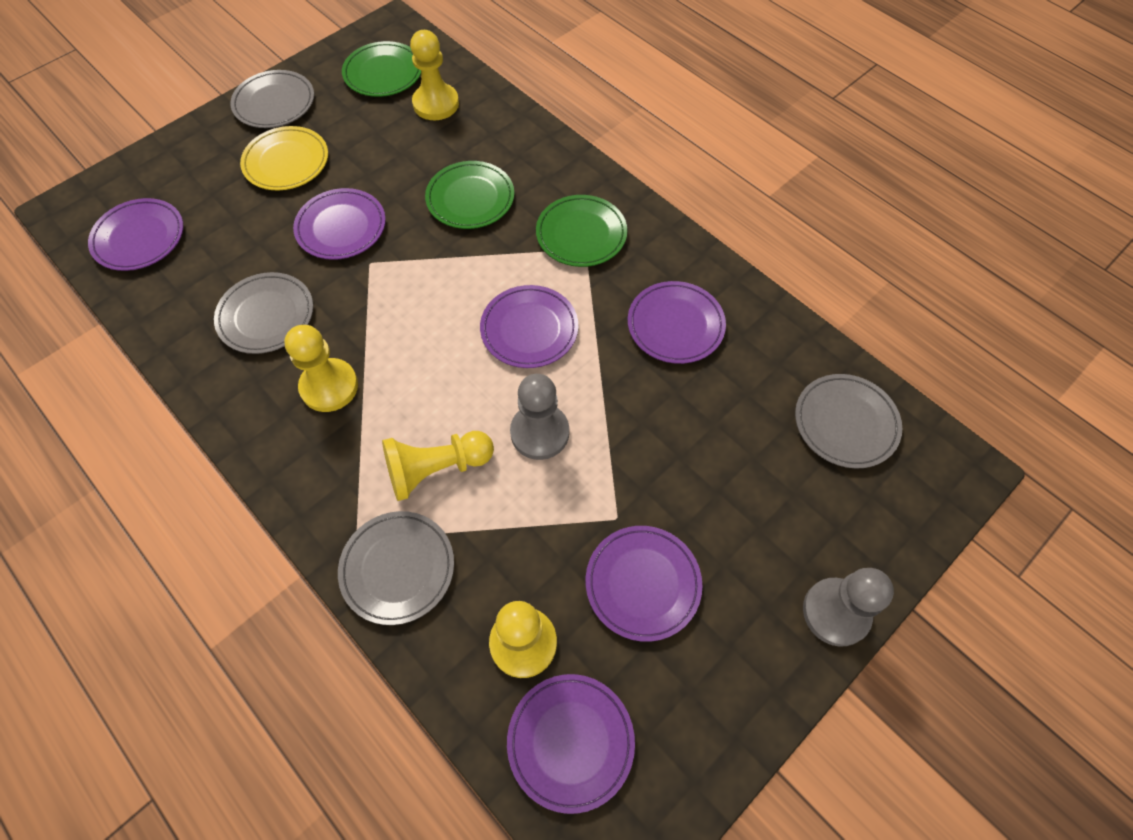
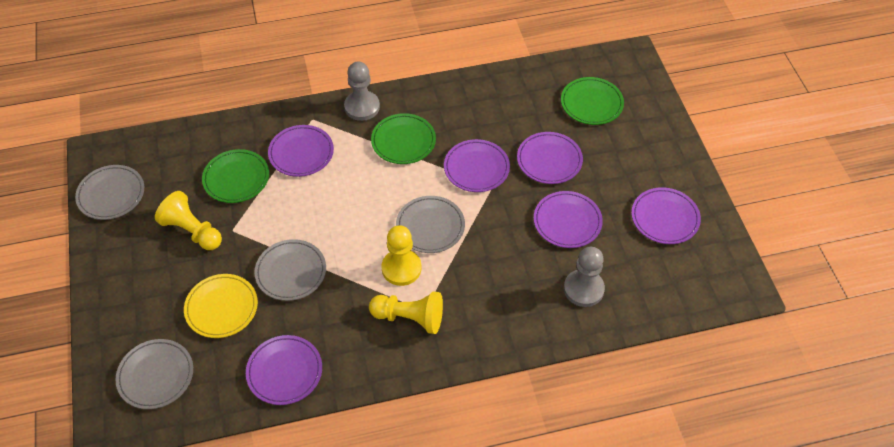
yellow pawn: 4 -> 3

